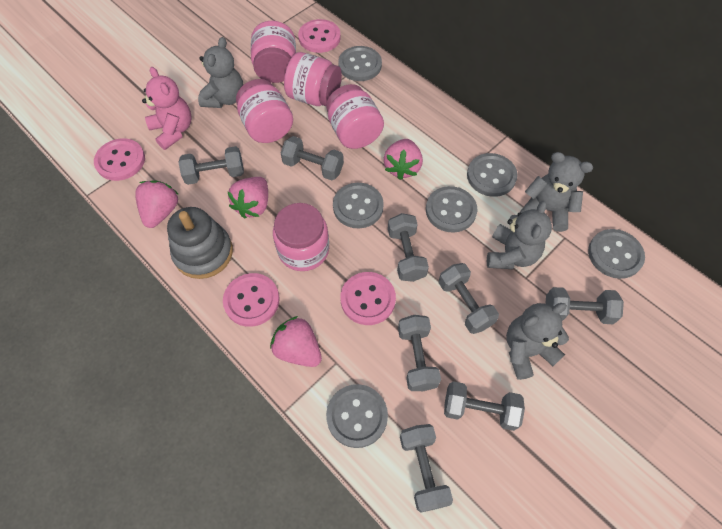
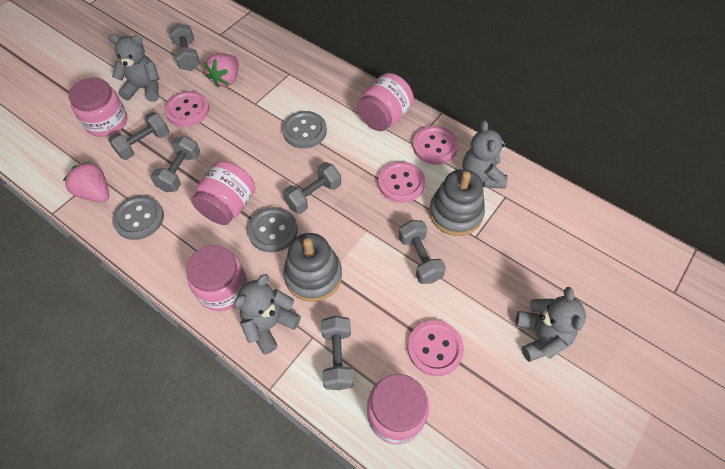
grey button: 6 -> 3
grey dumbbell: 8 -> 6
grey stacking toy: 1 -> 2
pink strawberry: 4 -> 2
pink teddy bear: 1 -> 0

